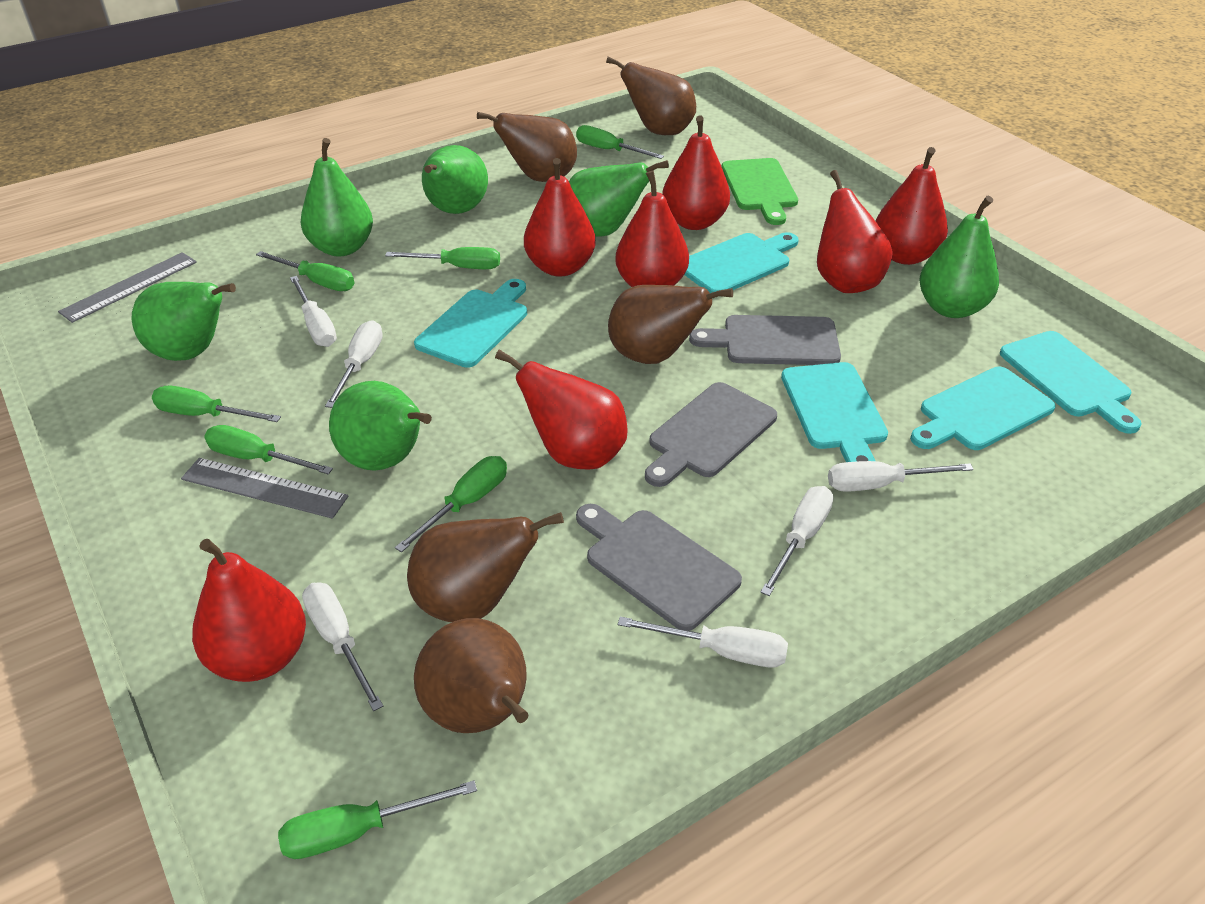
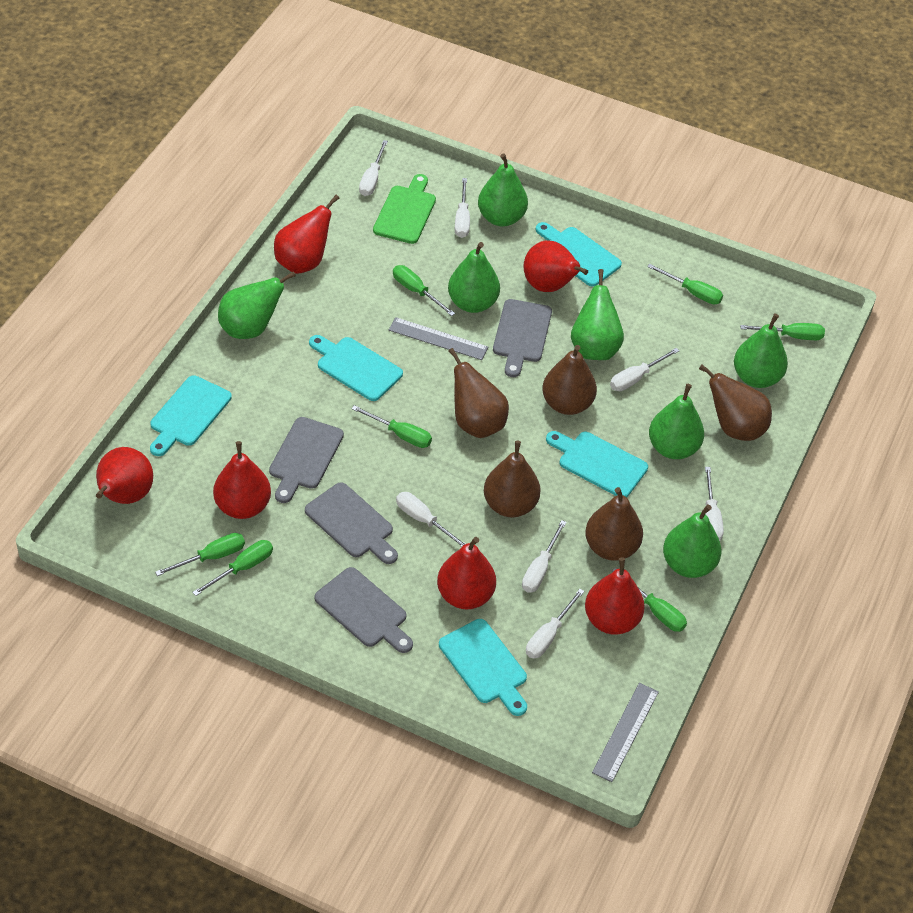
green pear: 6 -> 7
grey cutting board: 3 -> 4
red pear: 7 -> 6
white screwdriver: 6 -> 7

